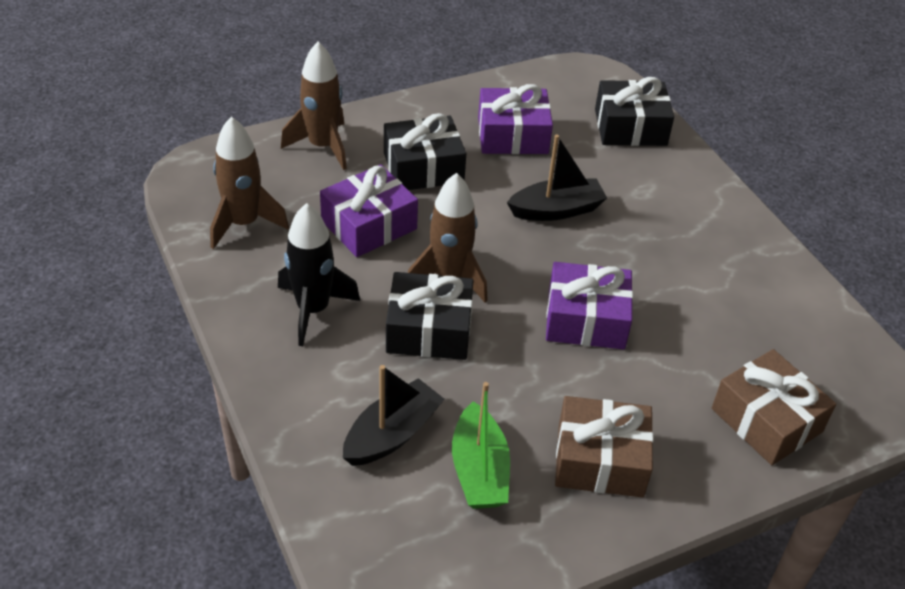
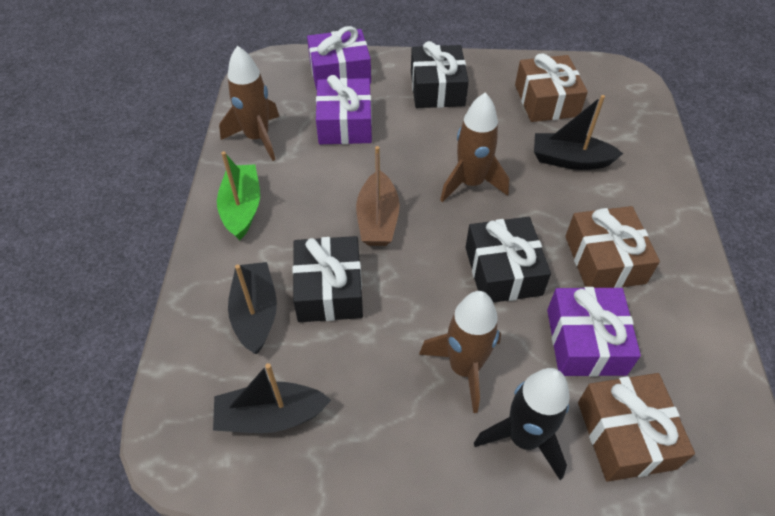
black boat: 2 -> 3
brown boat: 0 -> 1
brown gift: 2 -> 3

